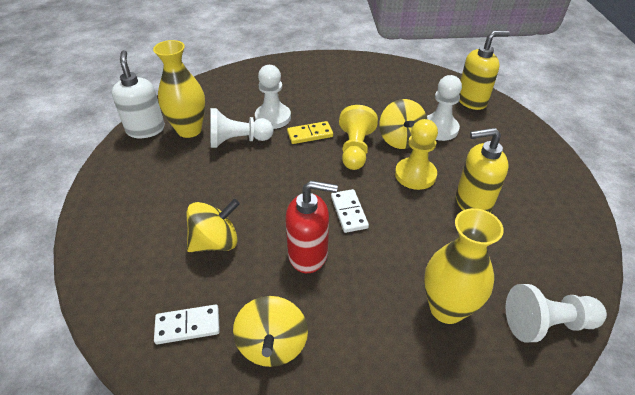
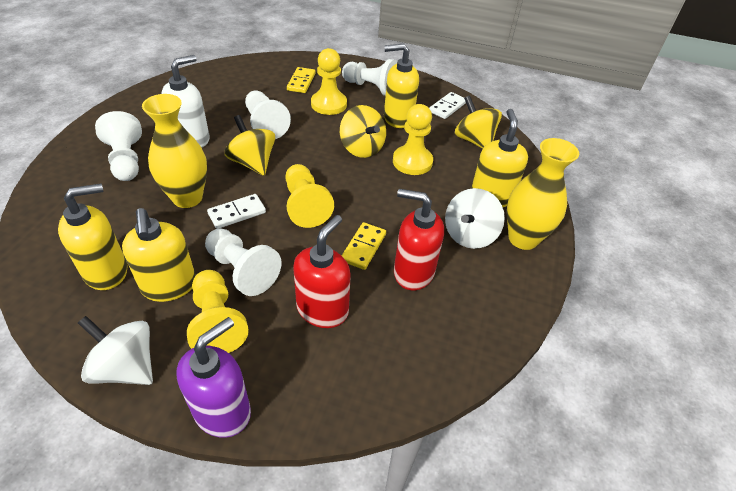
purple soap dispenser: 0 -> 1
red soap dispenser: 1 -> 2
white spinning top: 0 -> 2
yellow domino: 1 -> 2
yellow pawn: 2 -> 4
yellow soap dispenser: 2 -> 4

